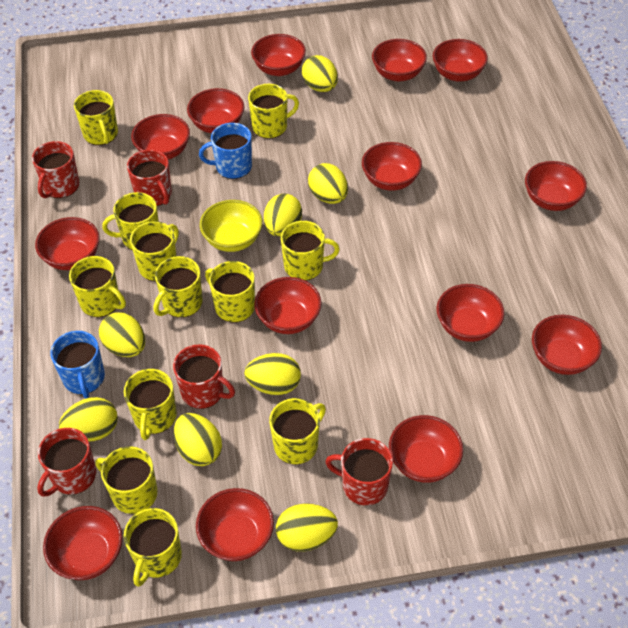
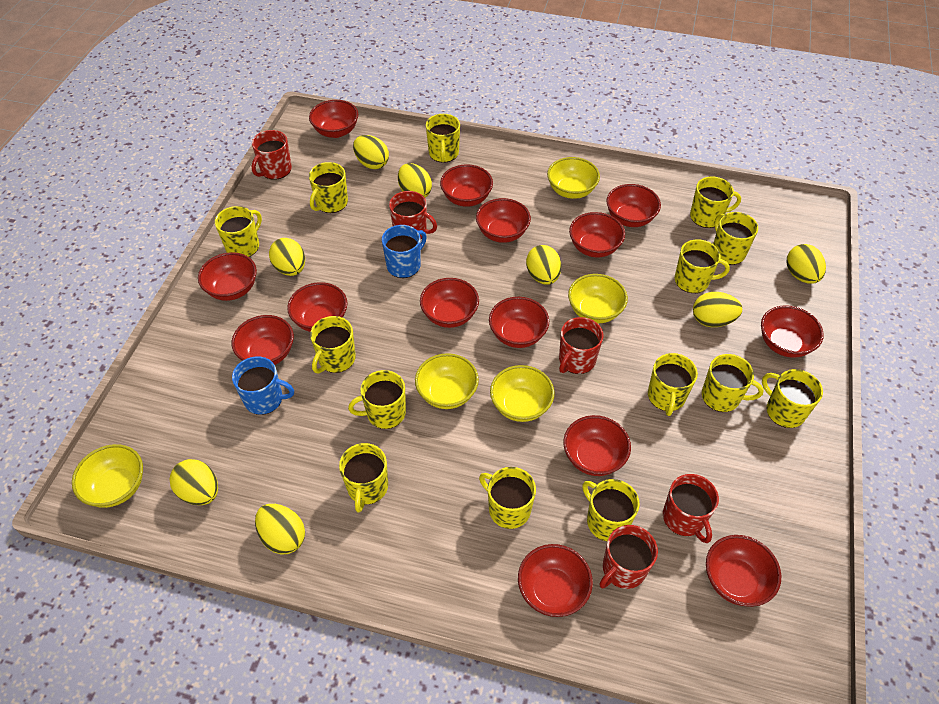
yellow bowl: 1 -> 5
yellow mug: 12 -> 14

